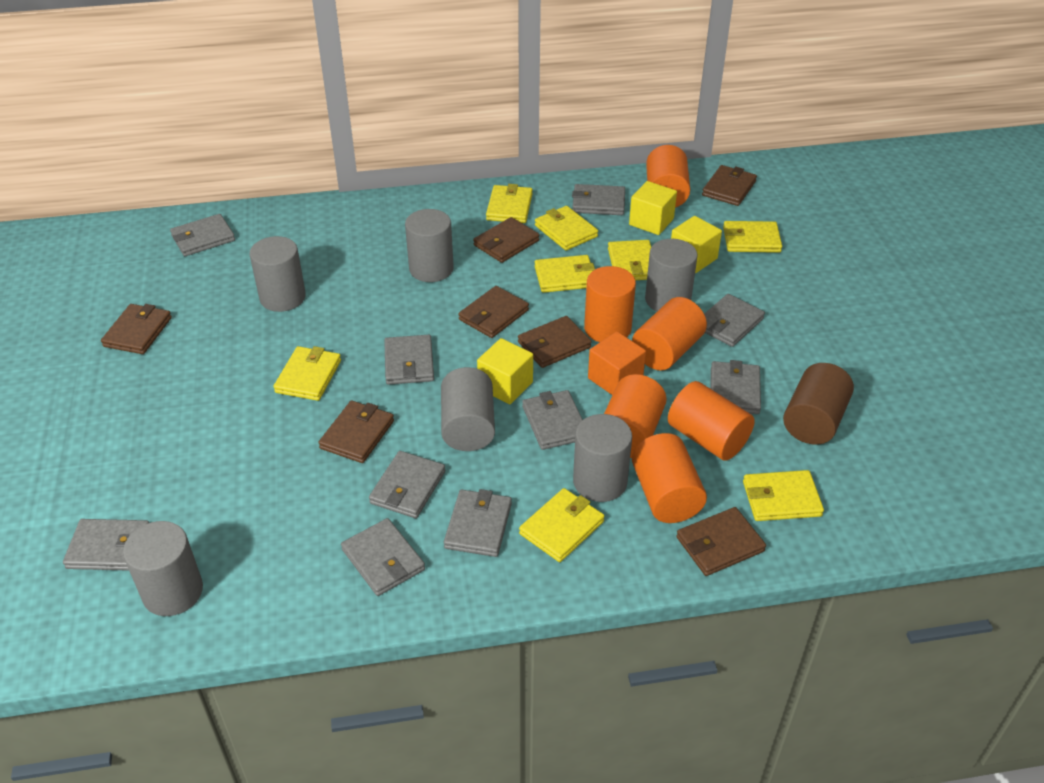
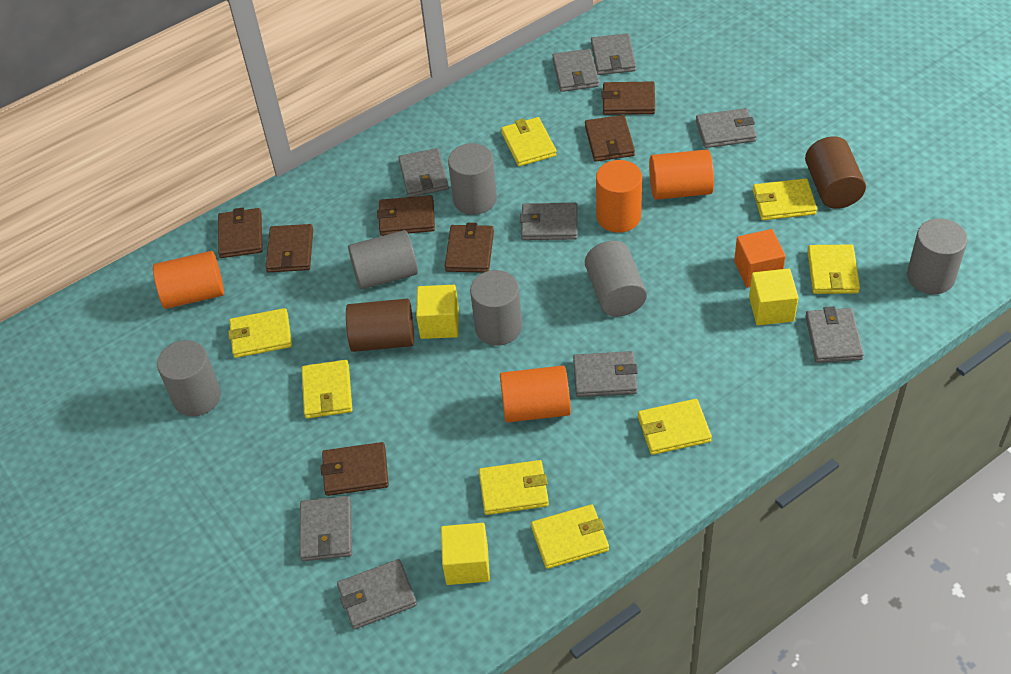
brown cylinder: 1 -> 2
grey wallet: 10 -> 9
orange cylinder: 6 -> 4

